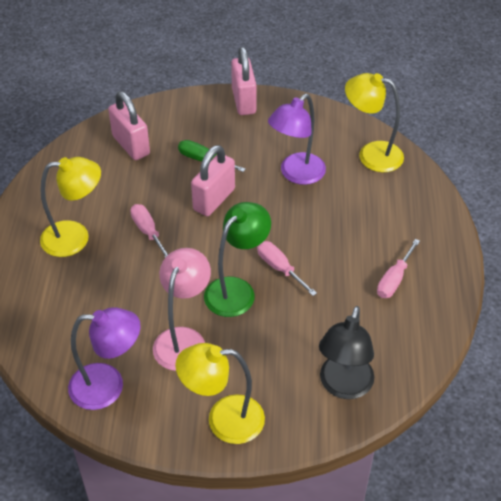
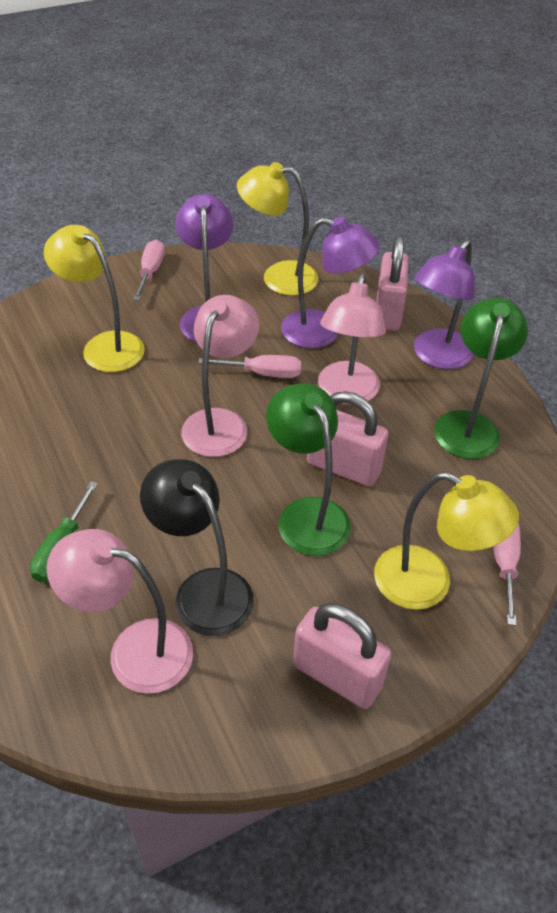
green lamp: 1 -> 2
pink lamp: 1 -> 3
purple lamp: 2 -> 3

